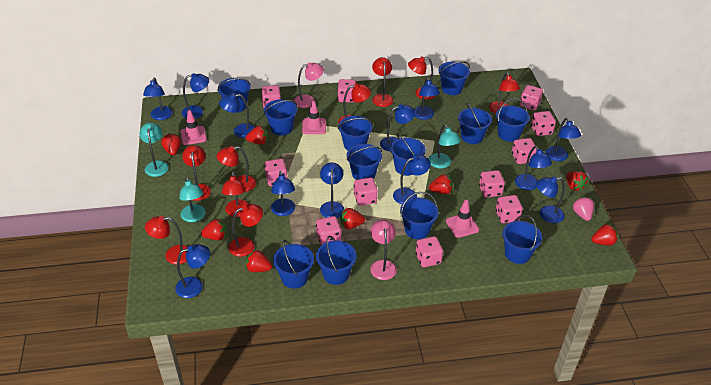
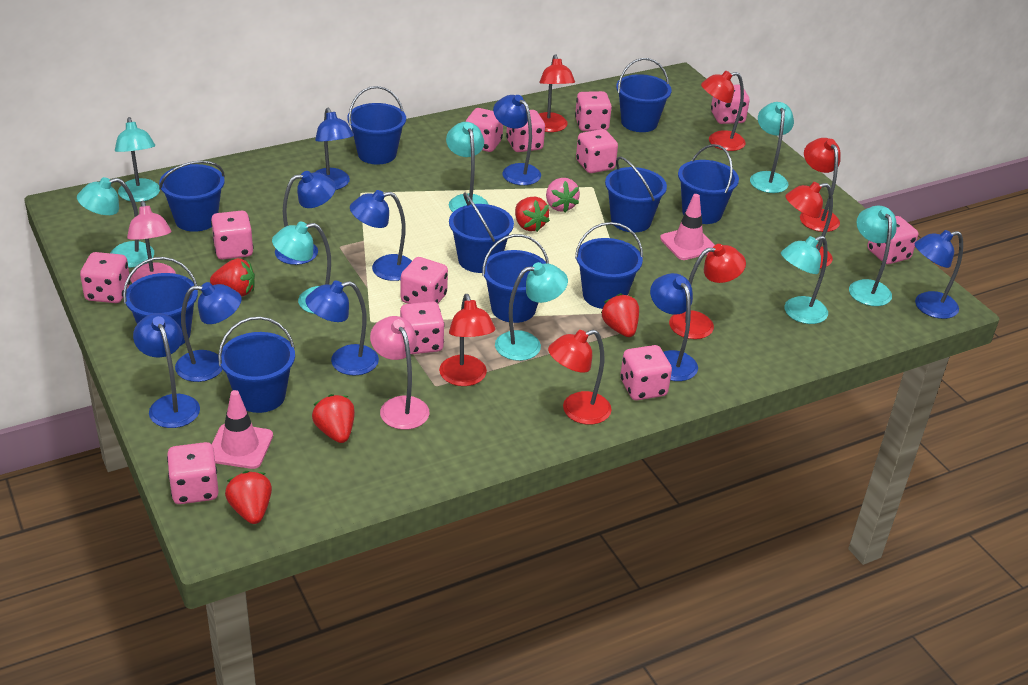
blue bucket: 12 -> 10
blue lamp: 12 -> 9
pink dice: 11 -> 12
pink traffic cone: 3 -> 2
red lamp: 9 -> 7
red strawberry: 8 -> 5
turquoise lamp: 3 -> 8

